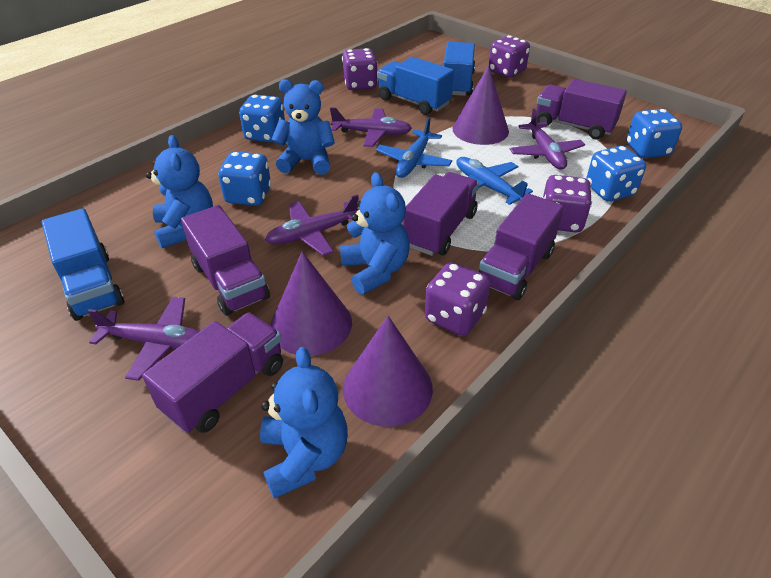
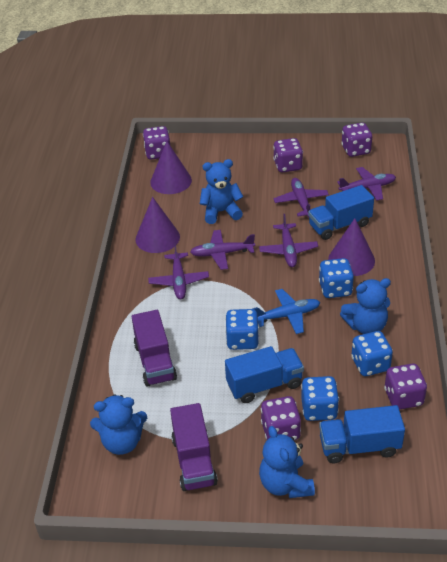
blue plane: 2 -> 1
purple dice: 4 -> 5
purple plane: 4 -> 5
purple truck: 5 -> 2

